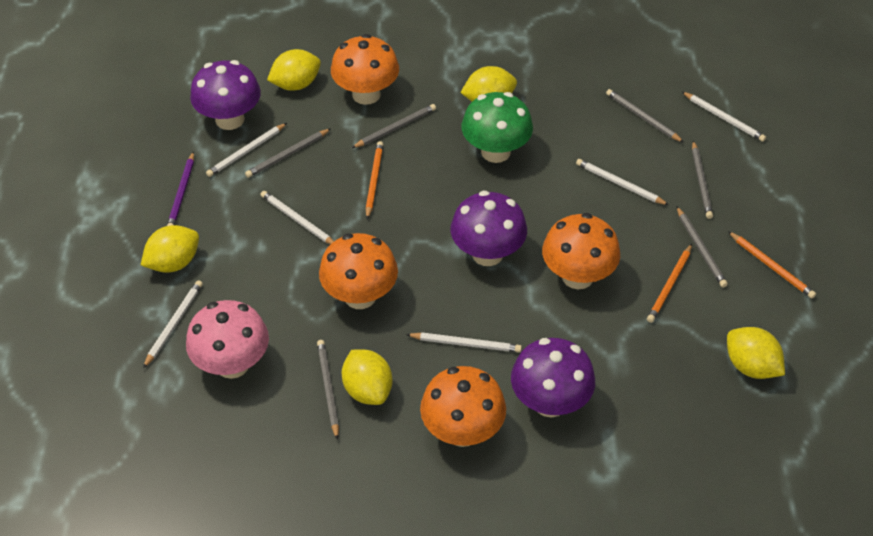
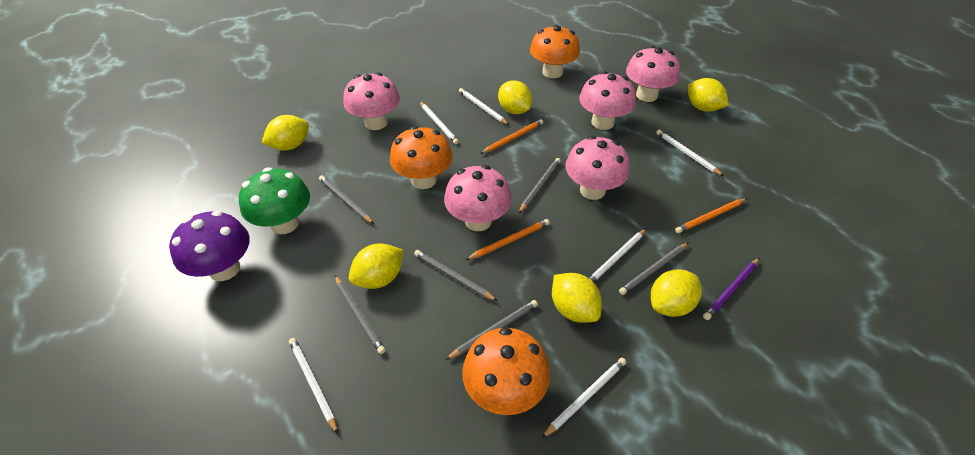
orange mushroom: 4 -> 3
pink mushroom: 1 -> 5
purple mushroom: 3 -> 1
yellow lemon: 5 -> 6

